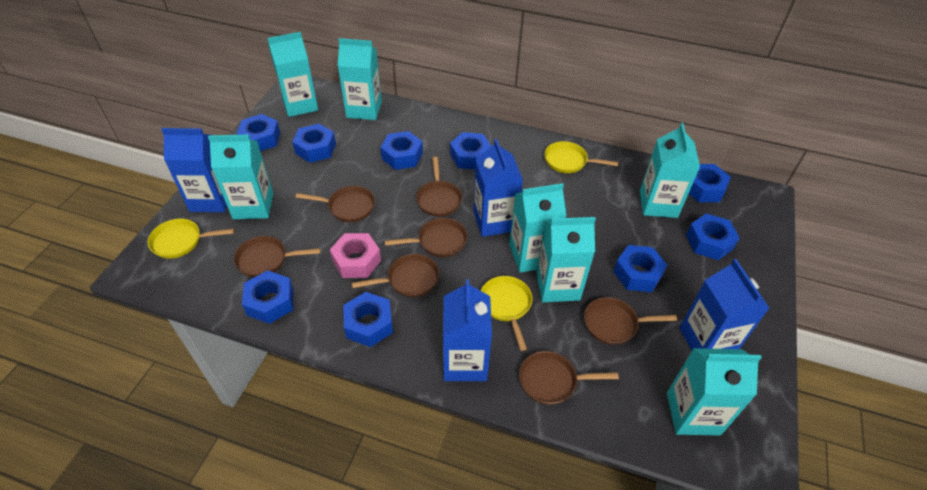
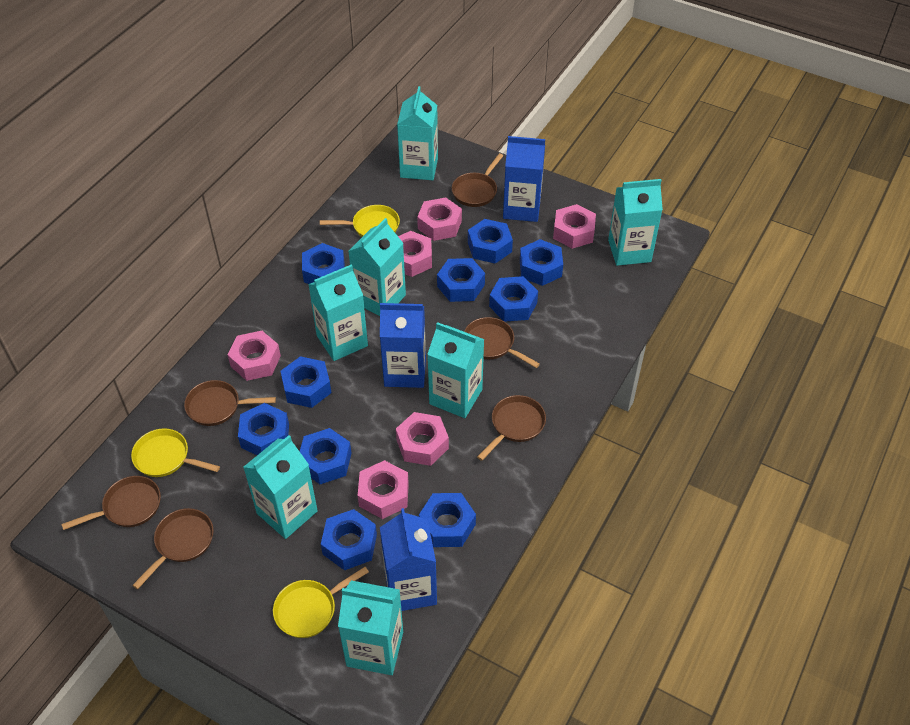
blue carton: 4 -> 3
blue nut: 9 -> 10
brown pan: 7 -> 6
pink nut: 1 -> 6

